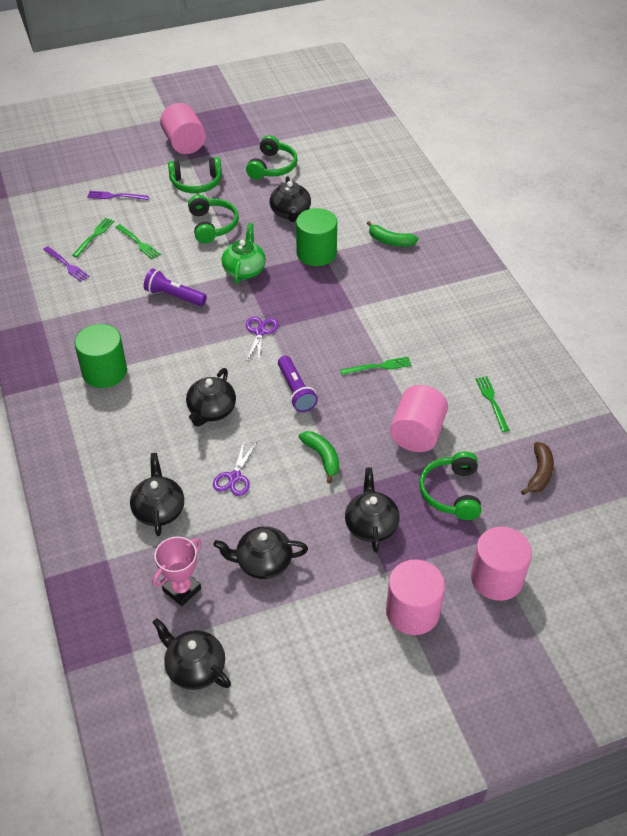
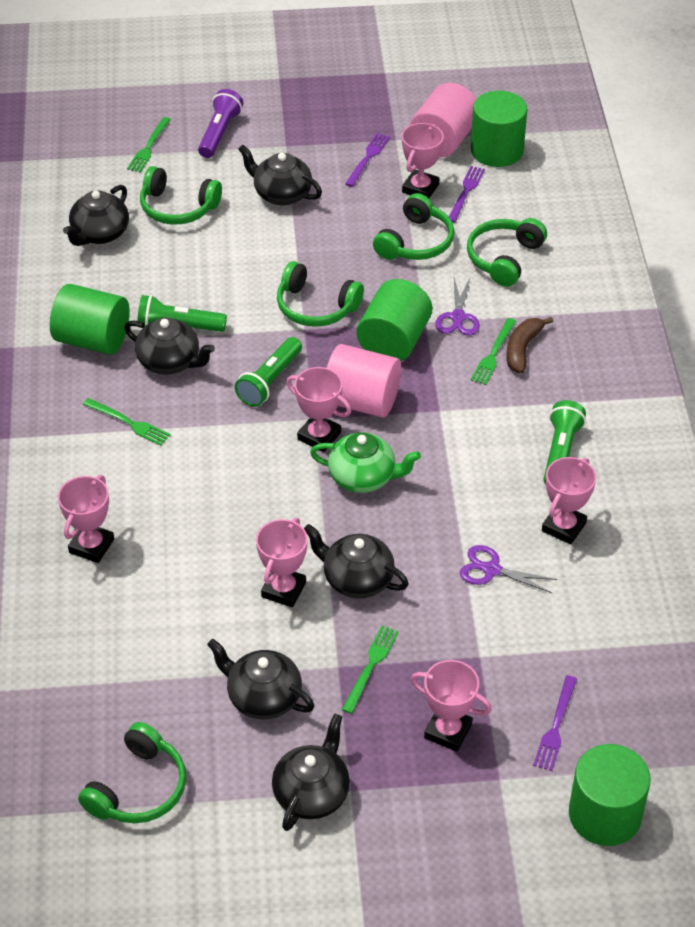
green banana: 2 -> 0
green cylinder: 2 -> 4
green flashlight: 0 -> 3
green headphones: 4 -> 5
pink cylinder: 4 -> 2
pink trophy: 1 -> 6
purple flashlight: 2 -> 1
purple fork: 2 -> 3

